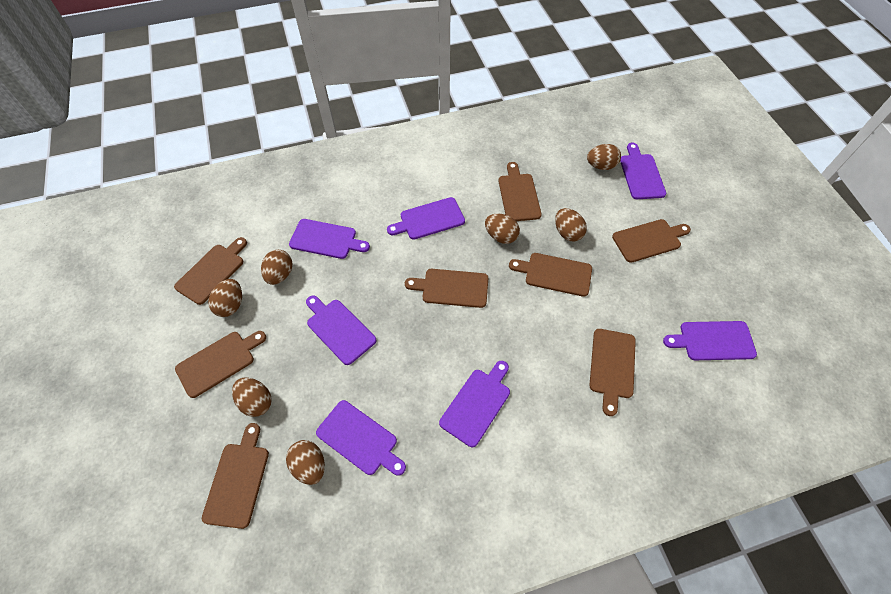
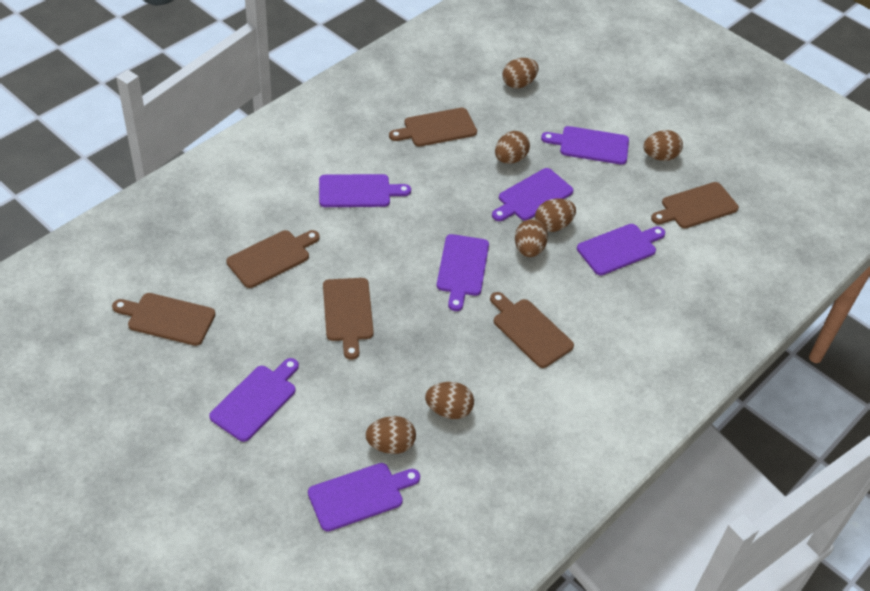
brown cutting board: 8 -> 6

